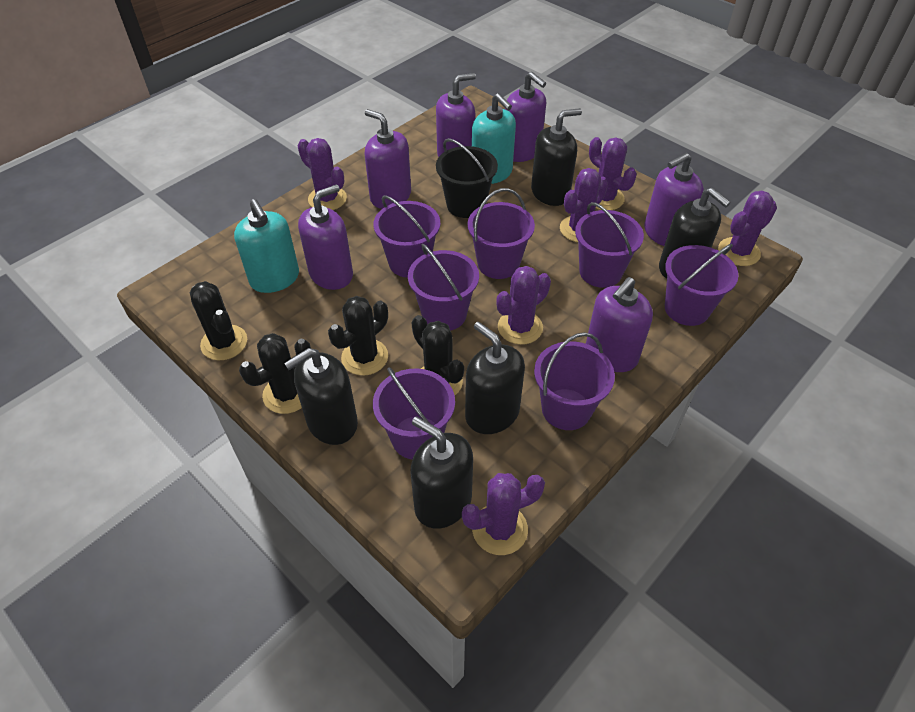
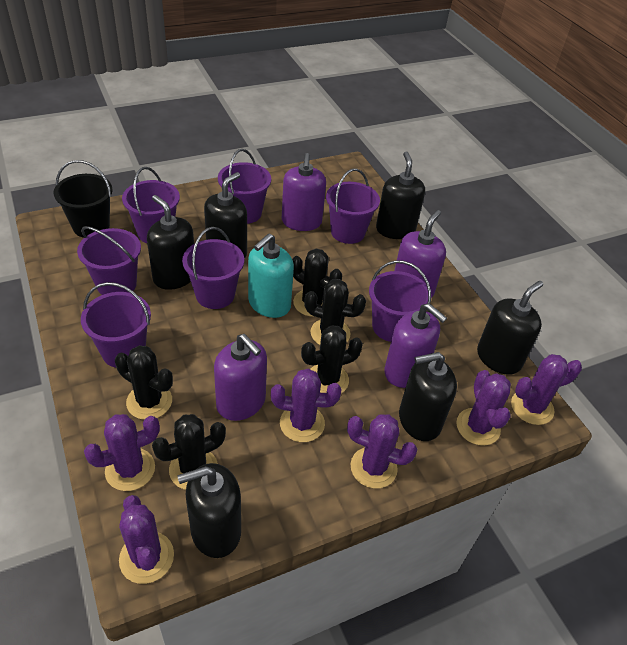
black cactus: 4 -> 5
black soap dispenser: 5 -> 6
purple soap dispenser: 6 -> 4
turquoise soap dispenser: 2 -> 1

